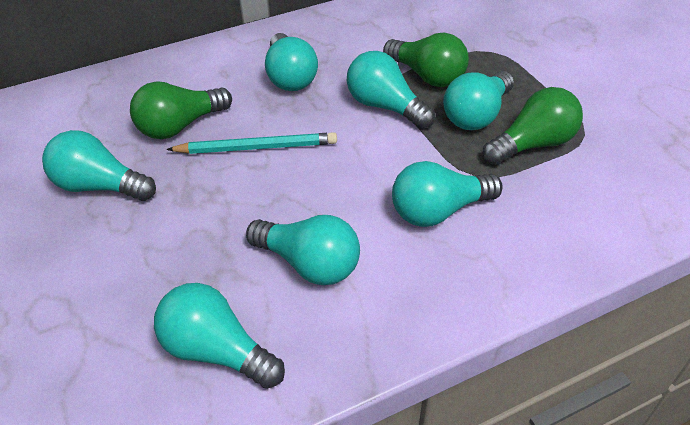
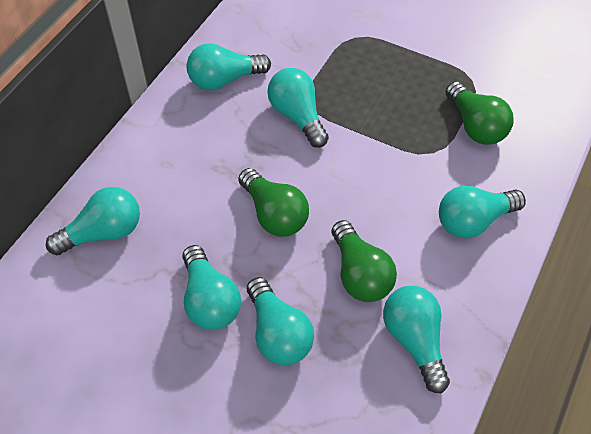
turquoise pencil: 1 -> 0

